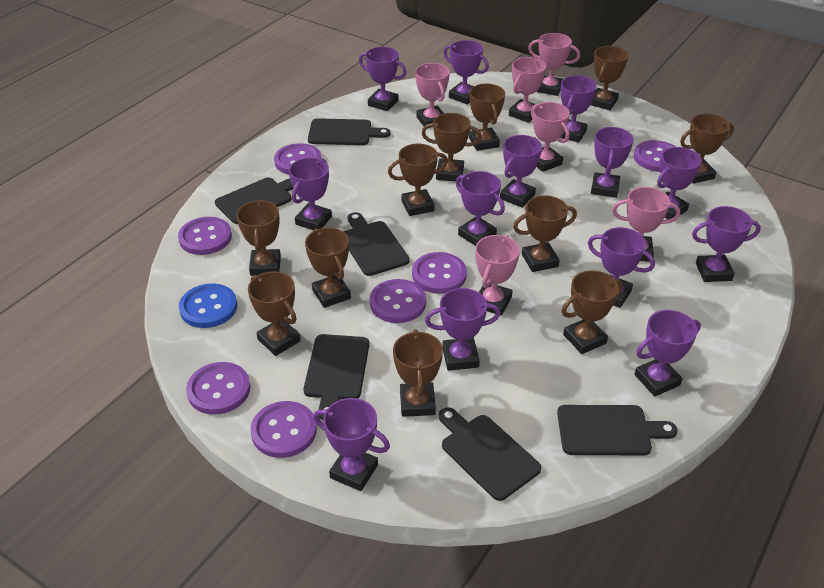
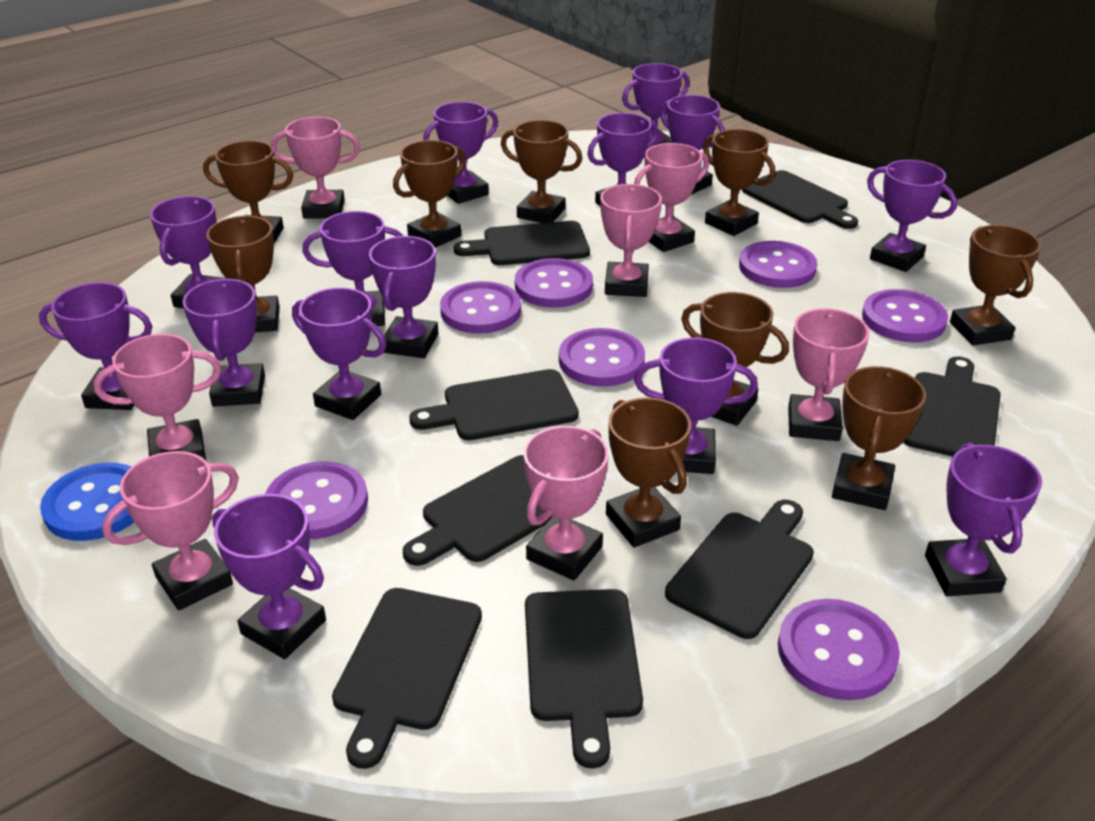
black cutting board: 6 -> 8
brown trophy: 11 -> 9
pink trophy: 6 -> 7
purple trophy: 13 -> 14

